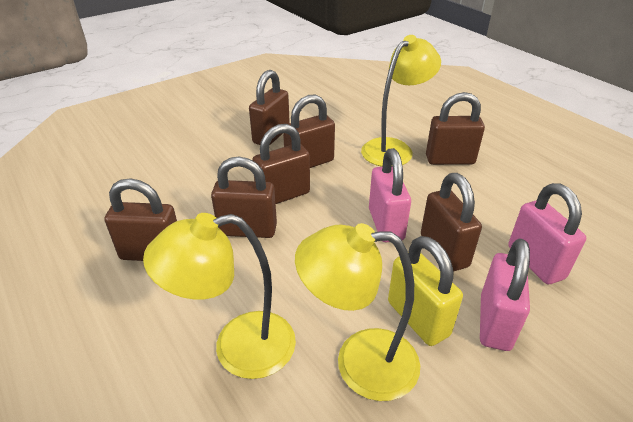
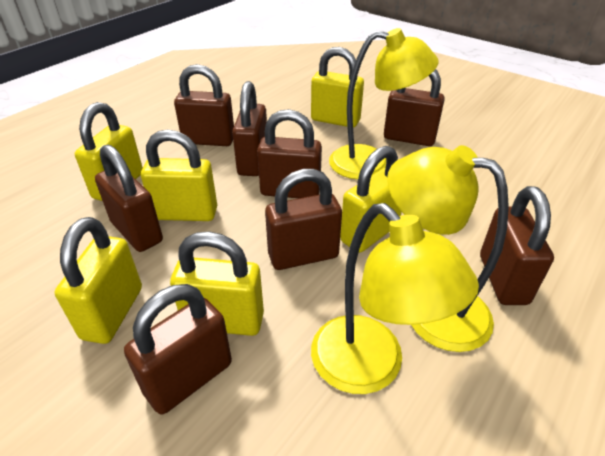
brown padlock: 7 -> 8
pink padlock: 3 -> 0
yellow padlock: 1 -> 6

